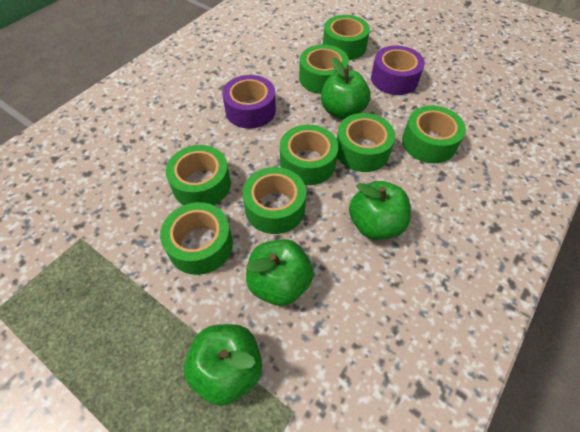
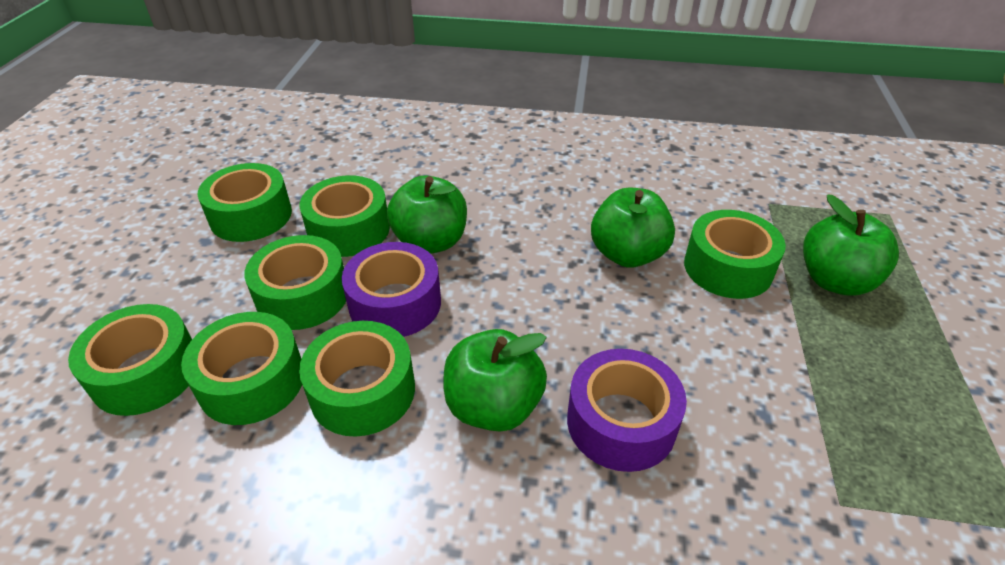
green tape: 8 -> 7

